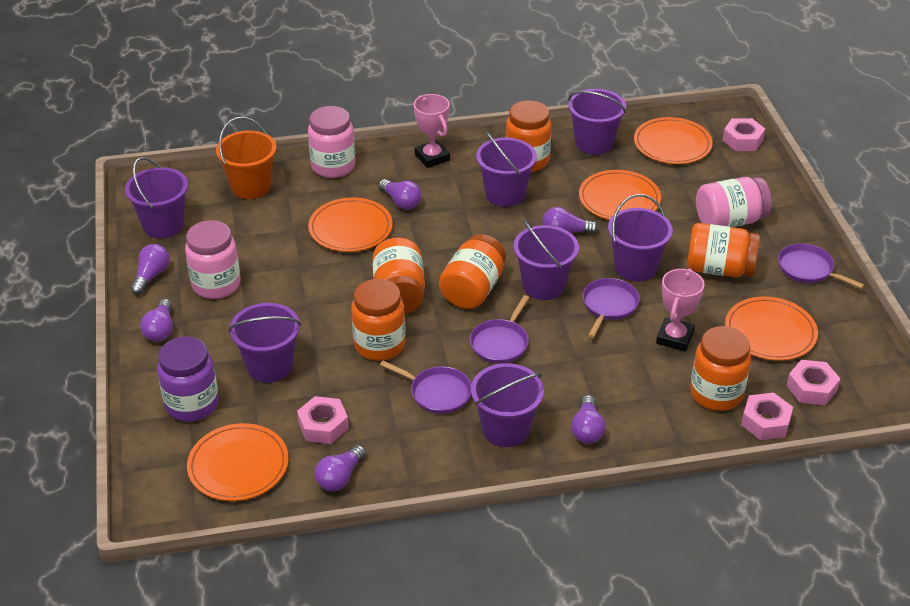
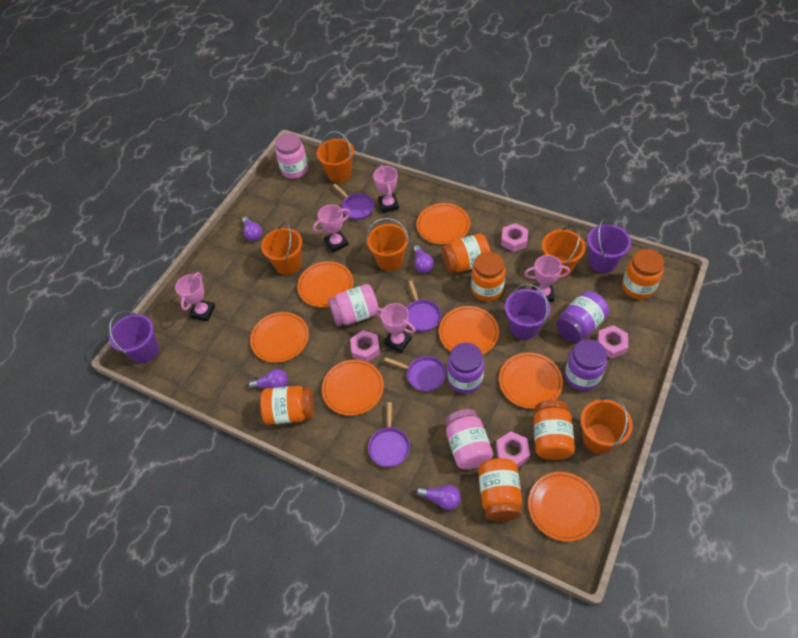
orange bucket: 1 -> 5
orange plate: 5 -> 7
pink trophy: 2 -> 5
purple bucket: 7 -> 3
purple jar: 1 -> 3
purple light bulb: 6 -> 4

